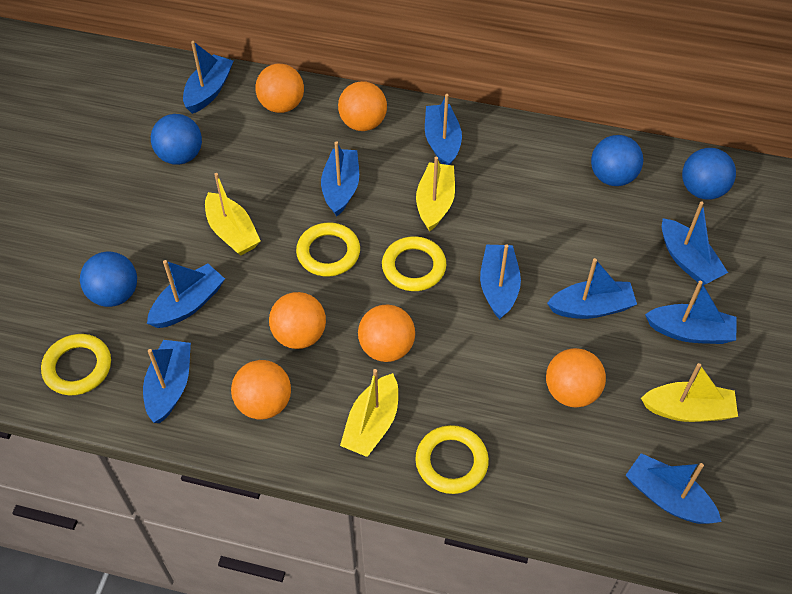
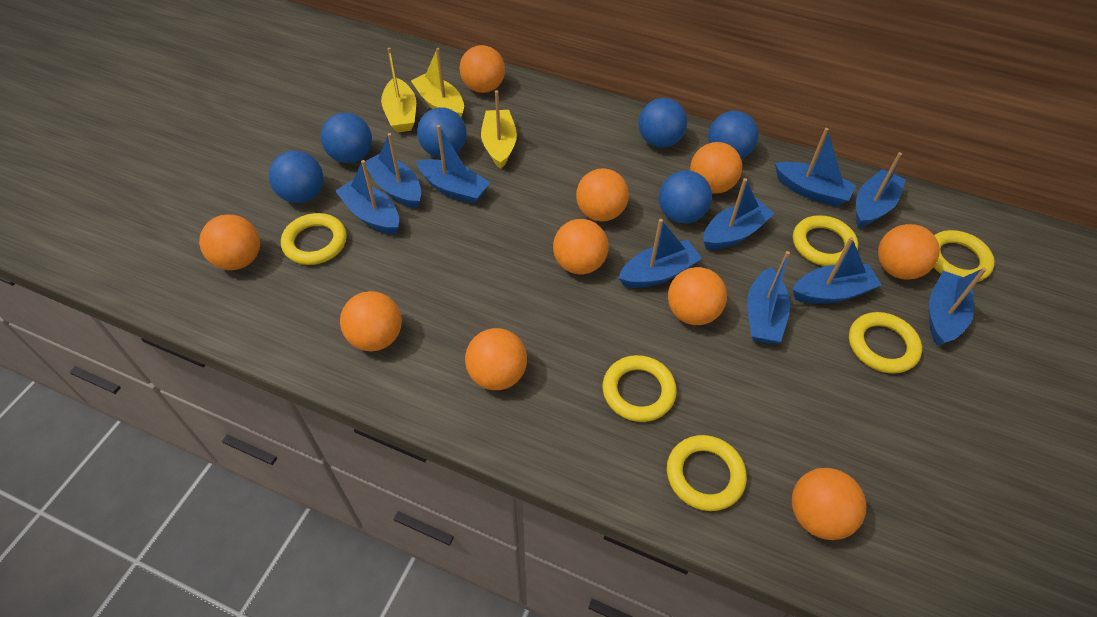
blue ball: 4 -> 6
orange ball: 6 -> 10
yellow boat: 4 -> 3
yellow ring: 4 -> 6

